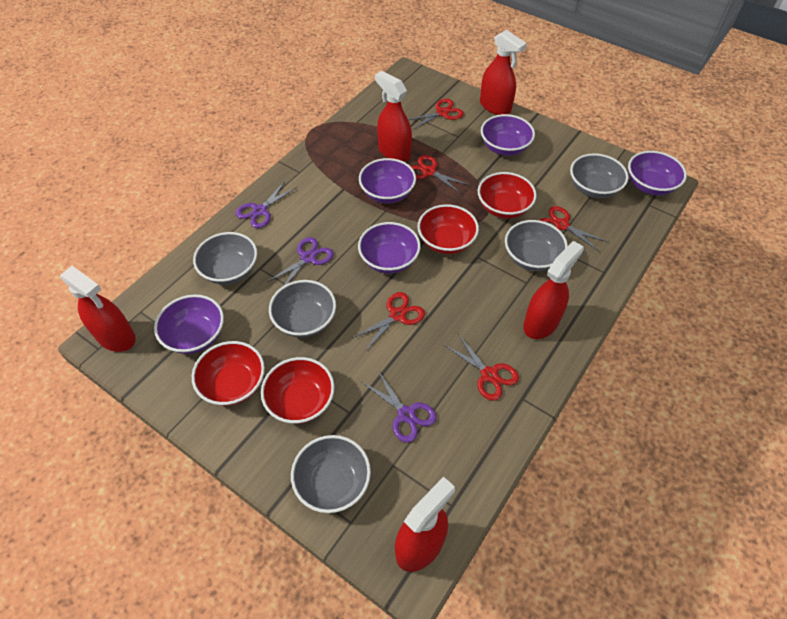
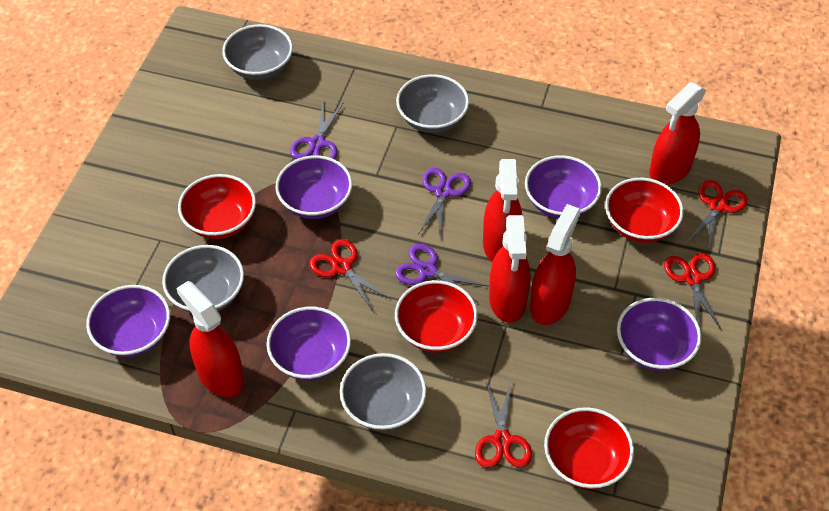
grey bowl: 5 -> 4
red scissors: 5 -> 4

